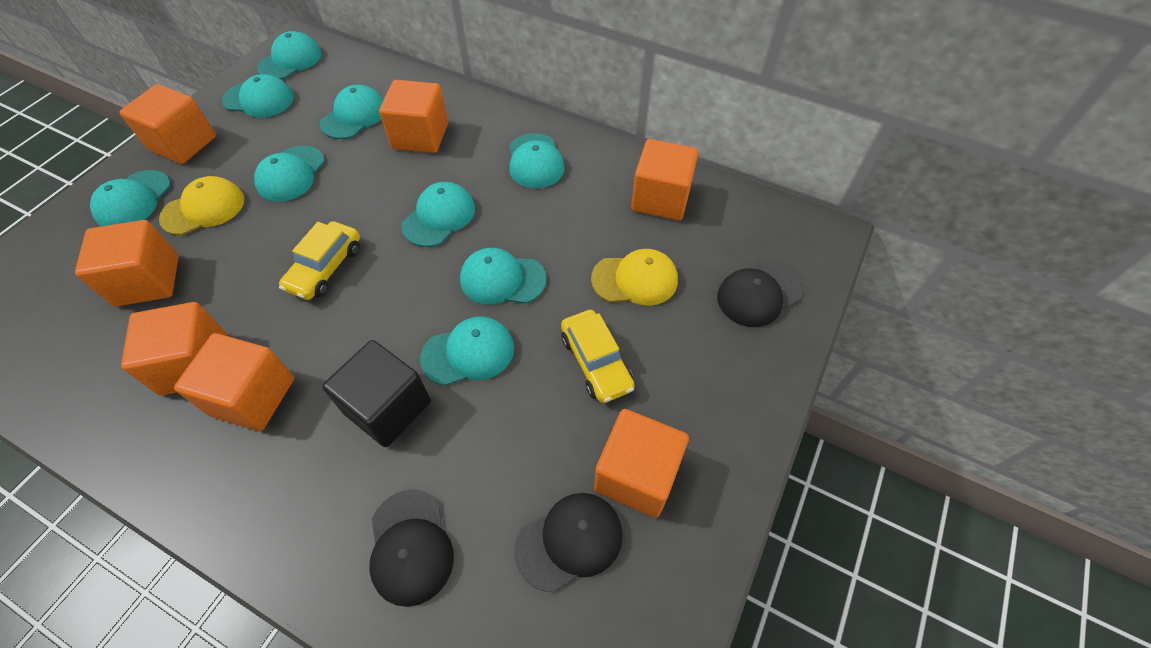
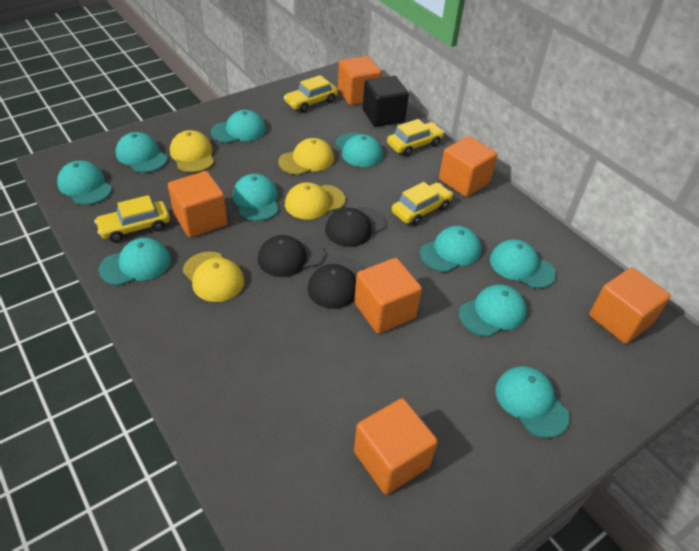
orange cube: 7 -> 6
turquoise cap: 9 -> 10
yellow cap: 2 -> 4
yellow car: 2 -> 4

